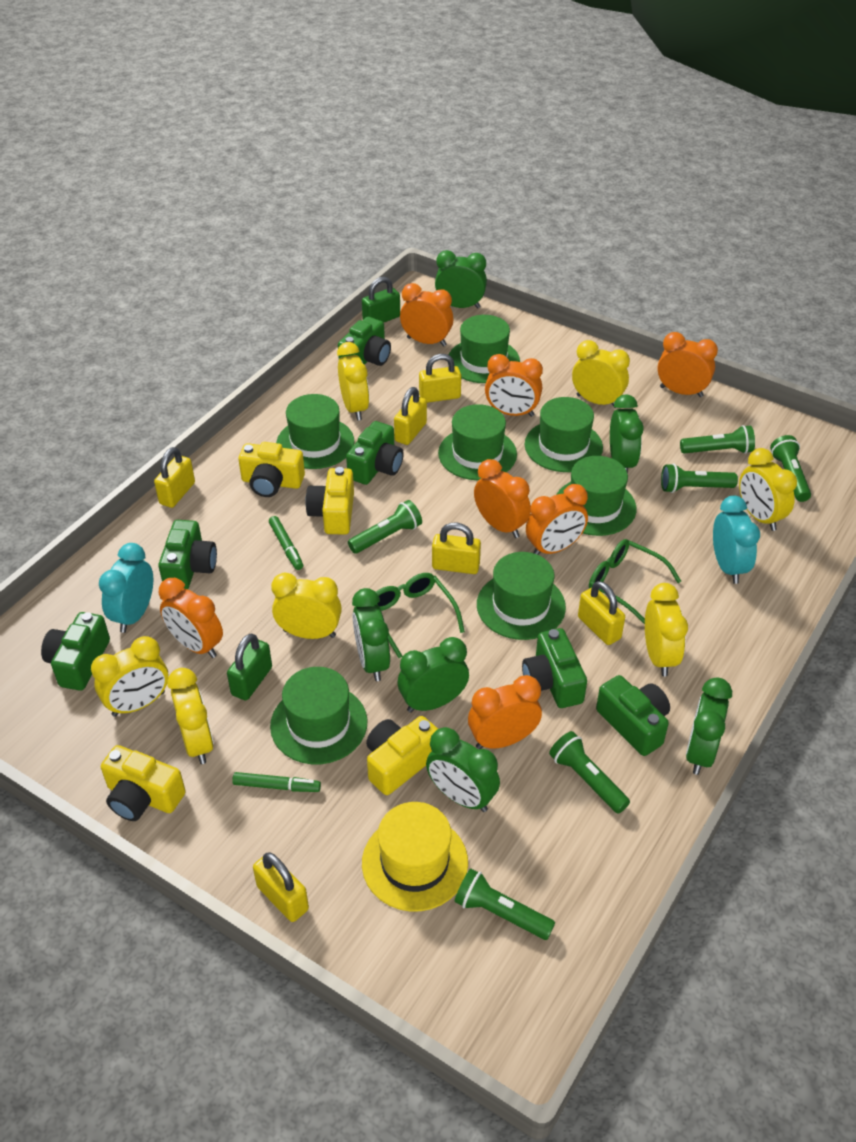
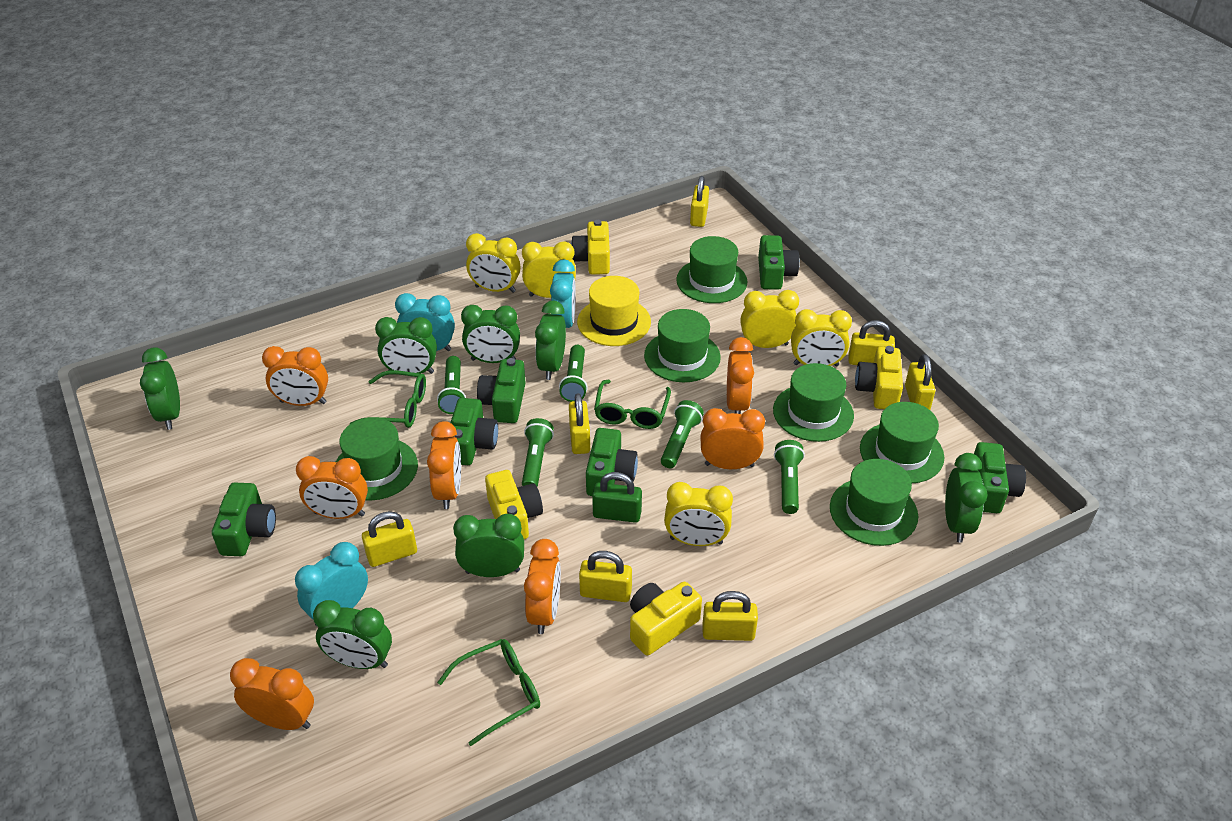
green clock: 6 -> 7
green flashlight: 6 -> 5
green glasses: 2 -> 3
green hat: 7 -> 6
green marker: 2 -> 0
green padlock: 2 -> 1
turquoise clock: 2 -> 3
yellow clock: 7 -> 5
yellow padlock: 6 -> 7

